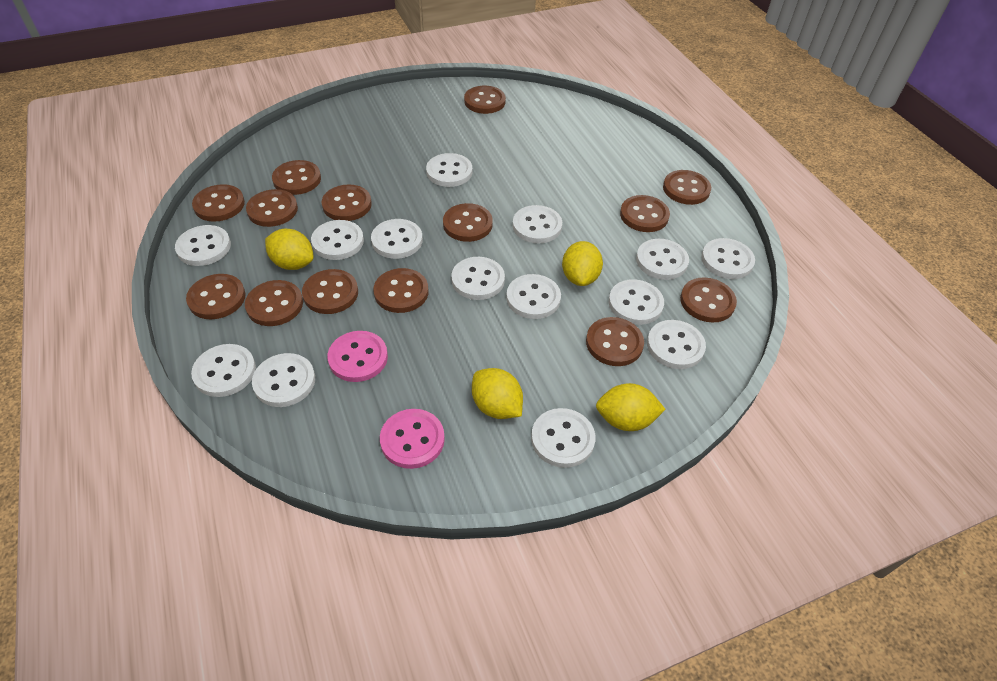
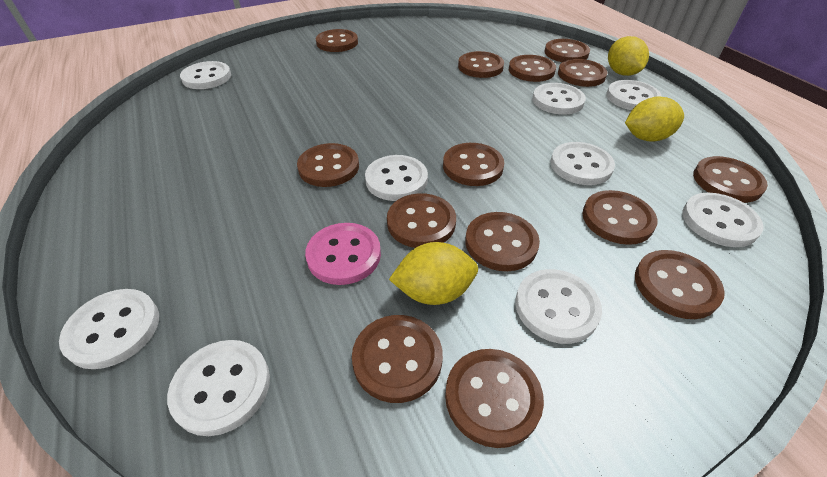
pink button: 2 -> 1
white button: 14 -> 9
yellow lemon: 4 -> 3

